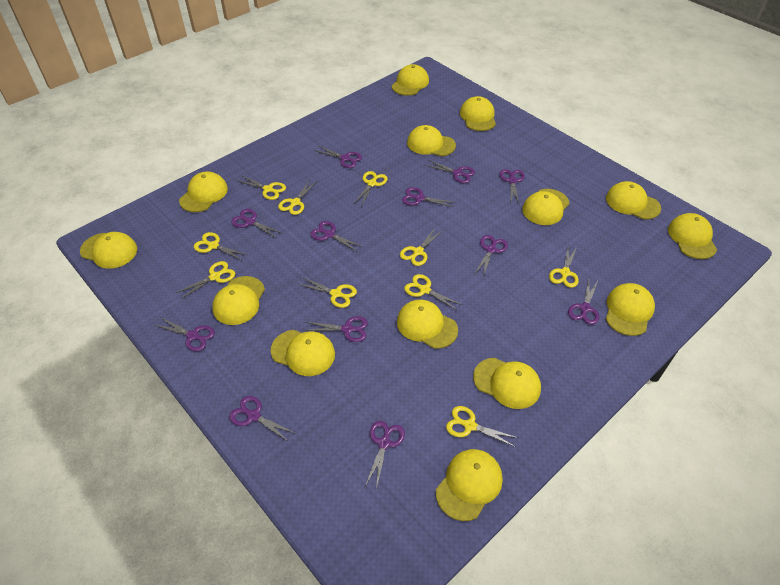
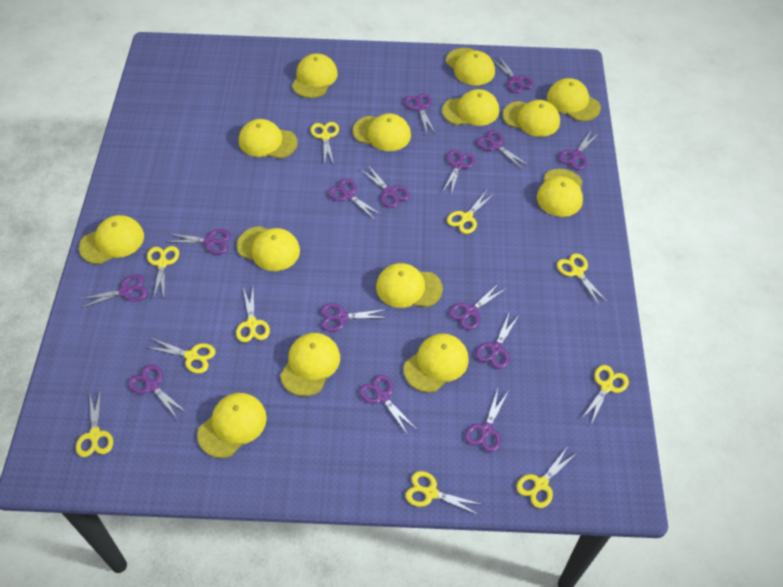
purple scissors: 12 -> 15

